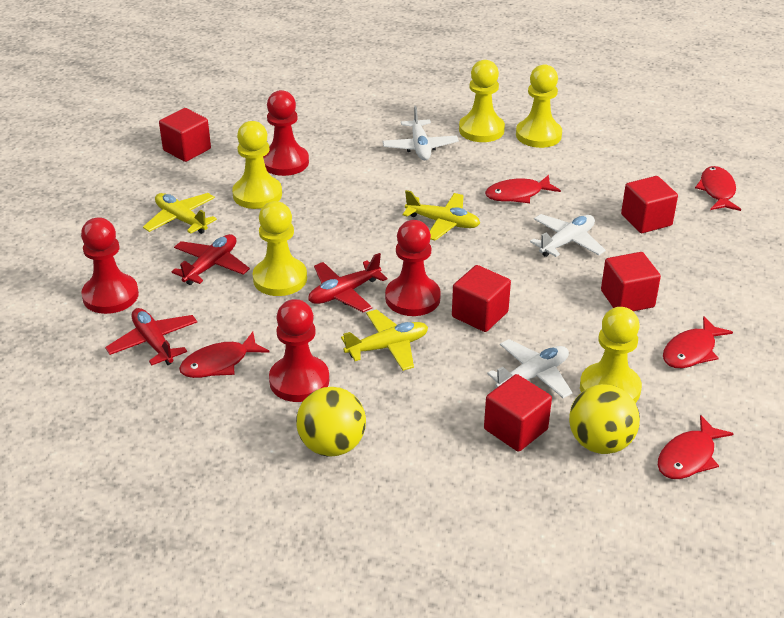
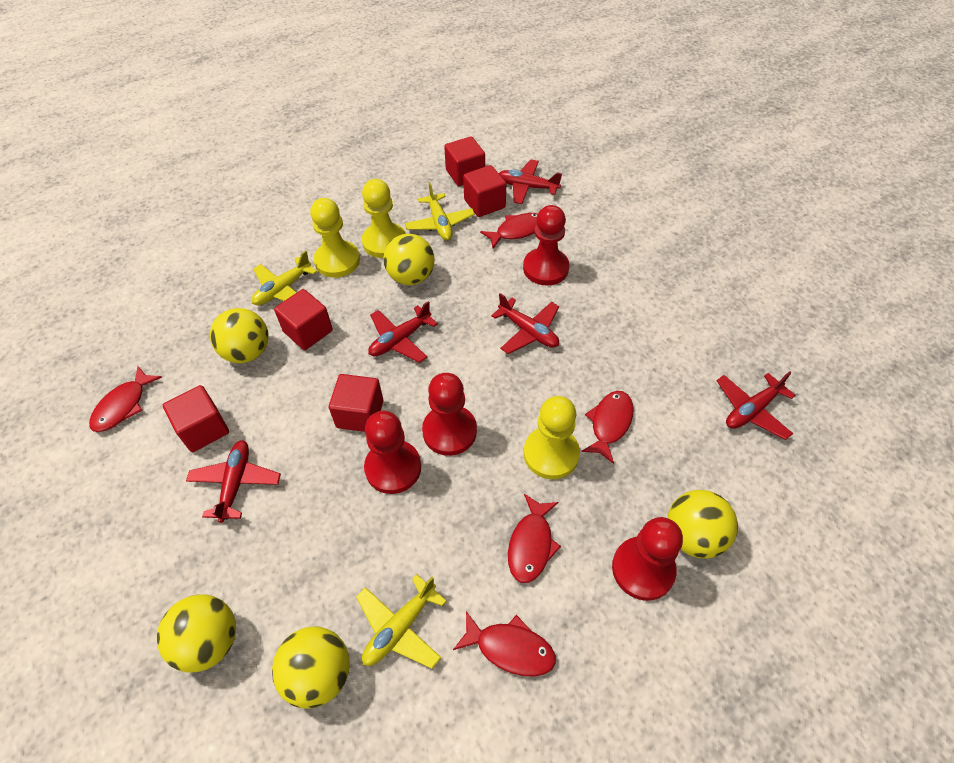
red plane: 3 -> 5
white plane: 3 -> 0
yellow ball: 2 -> 5
yellow pawn: 5 -> 3

